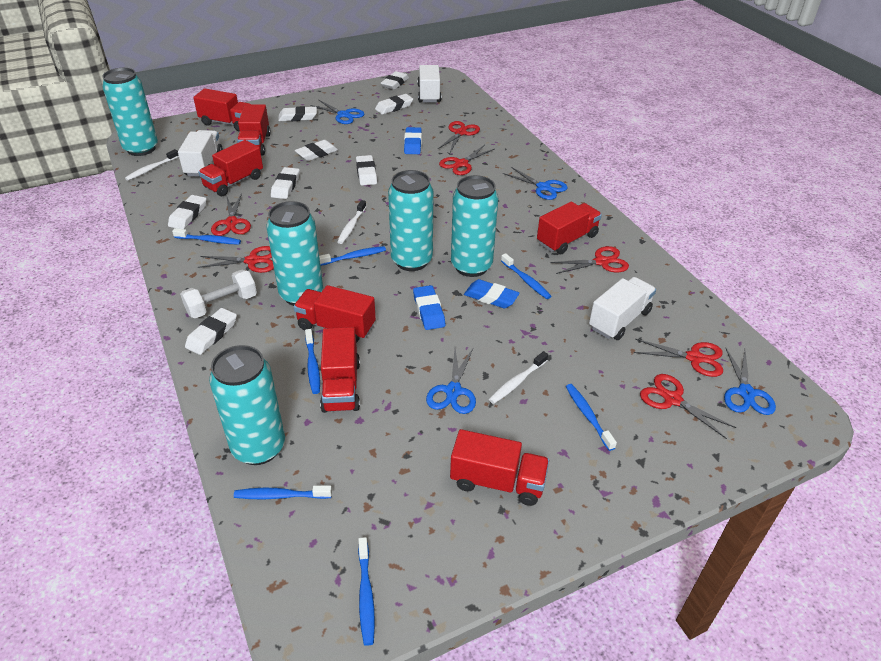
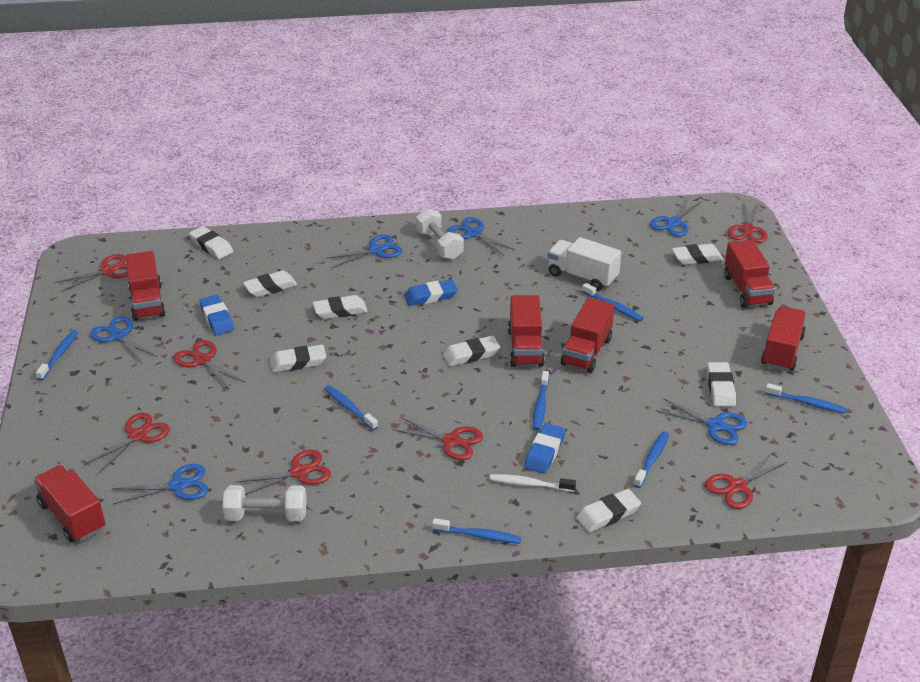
blue scissors: 4 -> 6
red truck: 7 -> 6
turquoise can: 5 -> 0
white dumbbell: 1 -> 2
white toothbrush: 3 -> 1
white truck: 3 -> 1

